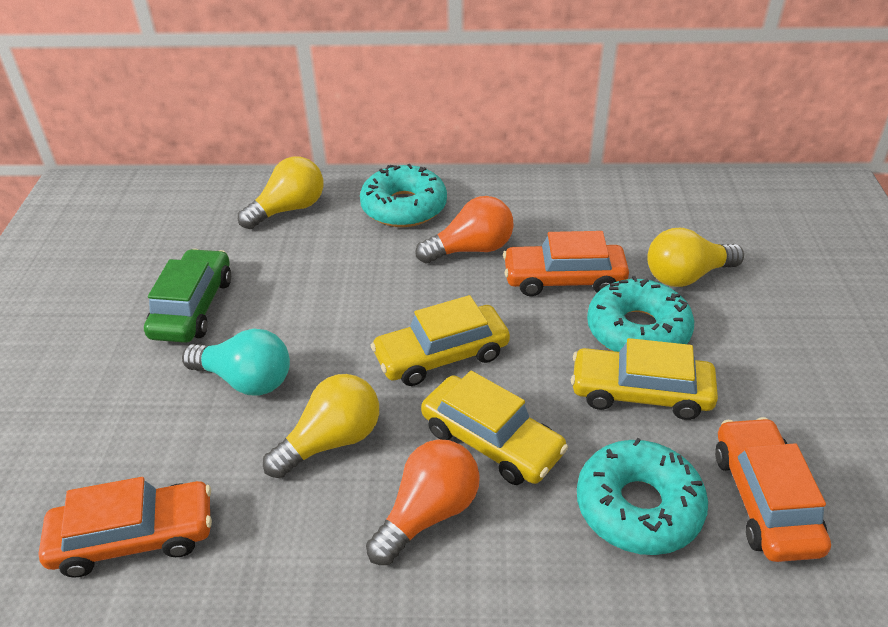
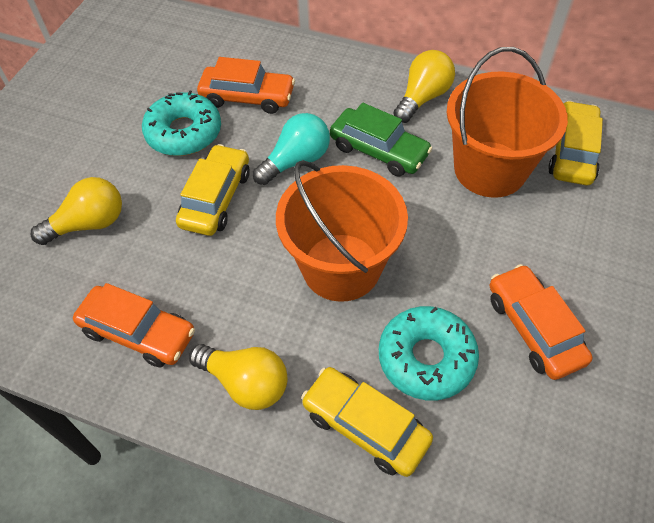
orange bucket: 0 -> 2
orange light bulb: 2 -> 0
turquoise donut: 3 -> 2

